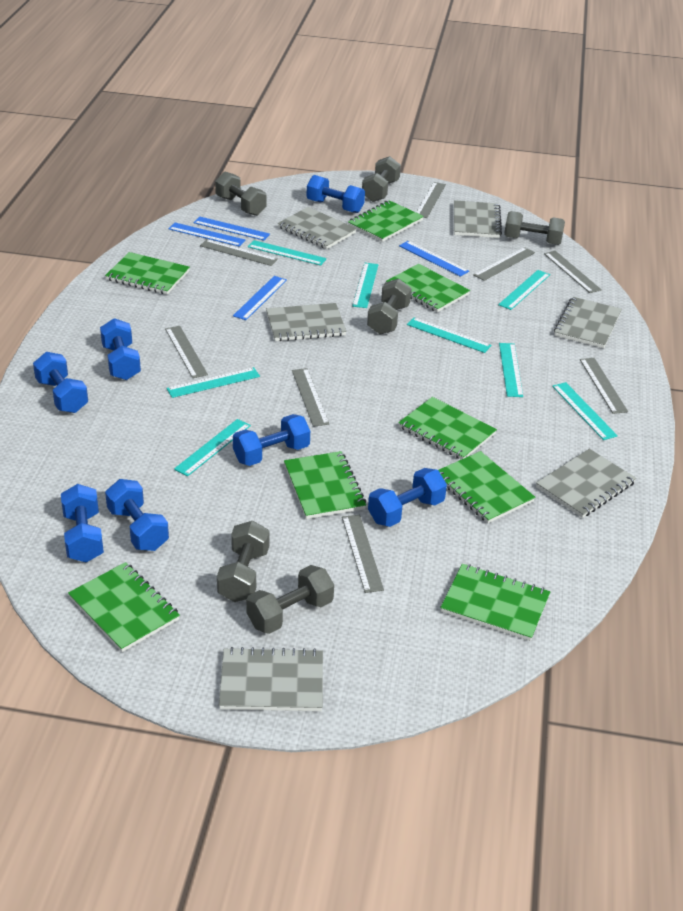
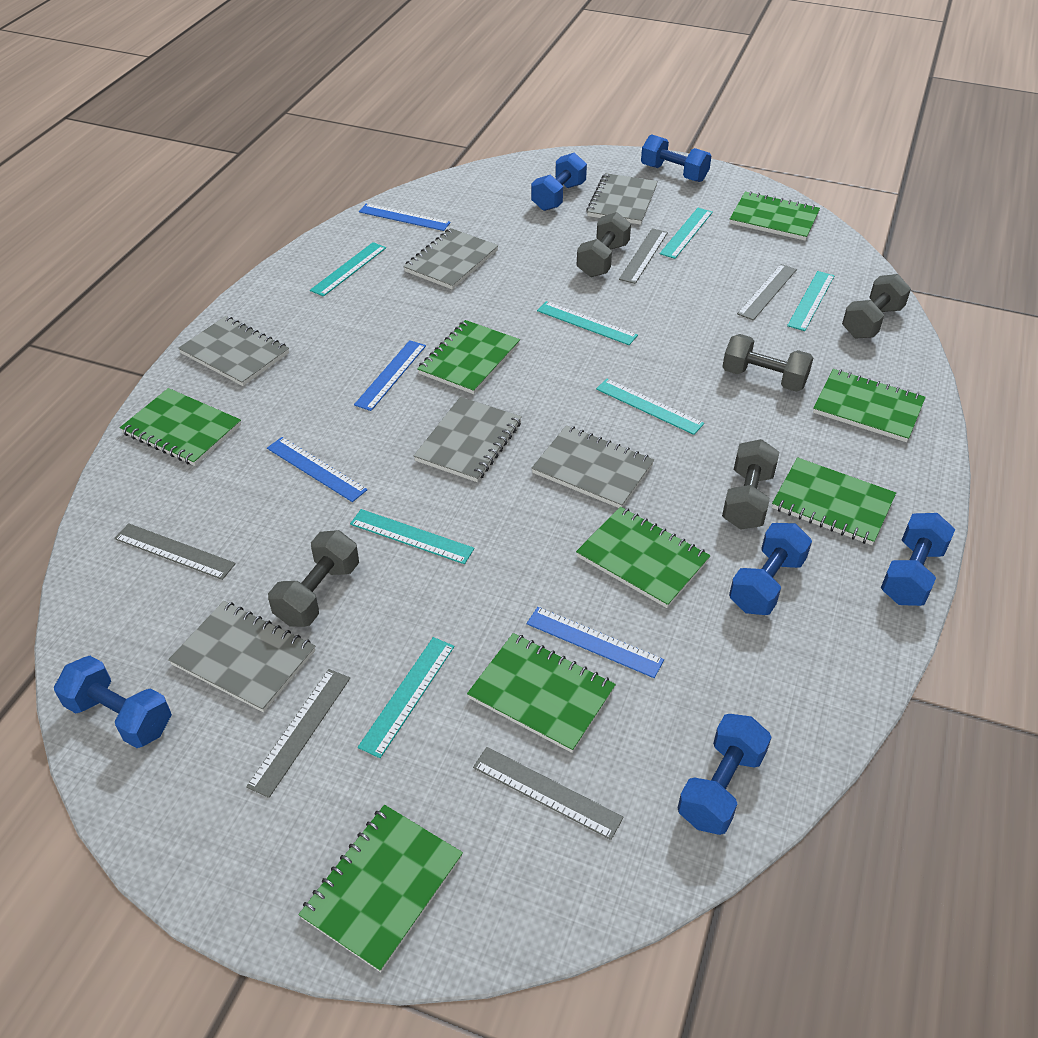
blue dumbbell: 7 -> 6
grey dumbbell: 6 -> 5
grey ruler: 8 -> 5
turquoise ruler: 8 -> 7

